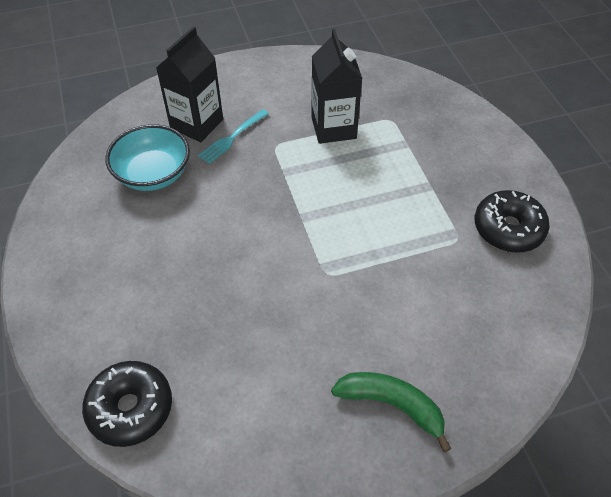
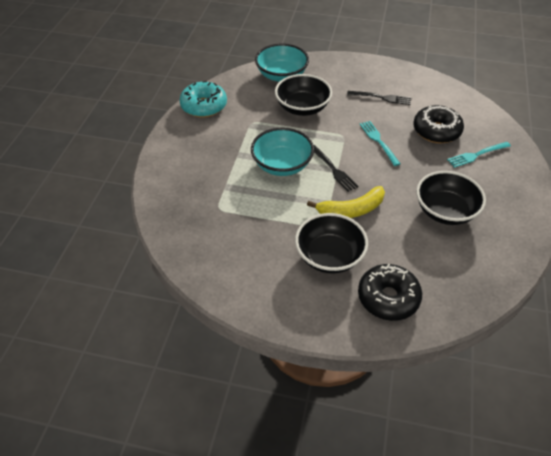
black bowl: 0 -> 3
black carton: 2 -> 0
black fork: 0 -> 2
green banana: 1 -> 0
turquoise bowl: 1 -> 2
turquoise donut: 0 -> 1
turquoise fork: 1 -> 2
yellow banana: 0 -> 1

